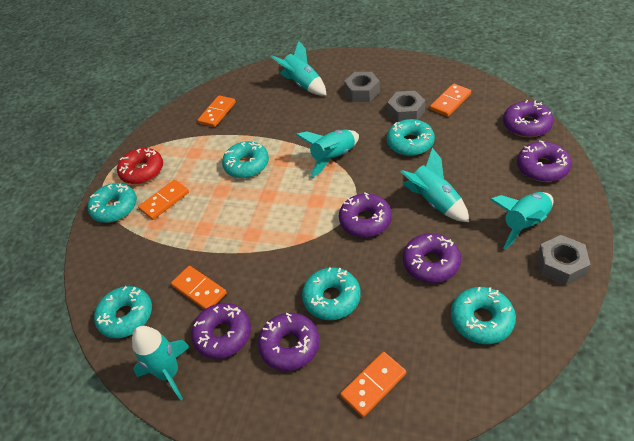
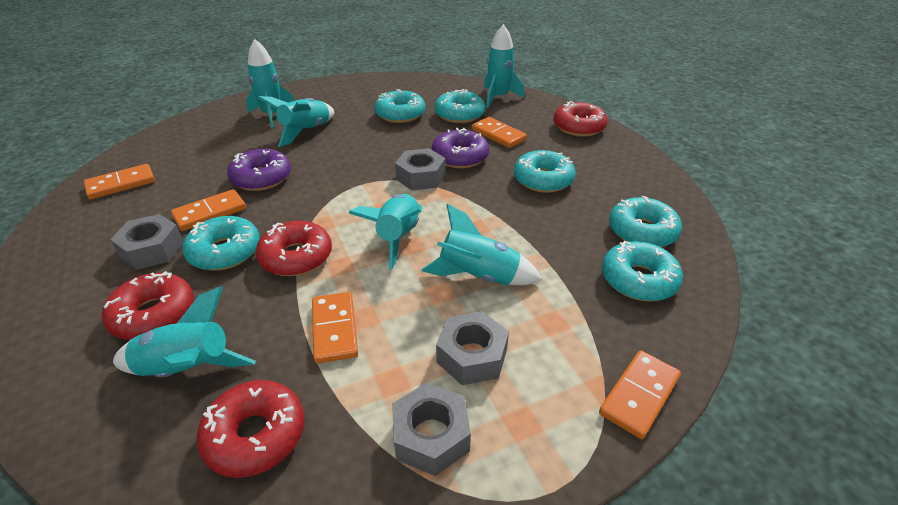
grey nut: 3 -> 4
purple donut: 6 -> 2
red donut: 1 -> 4
turquoise rocket: 5 -> 6

